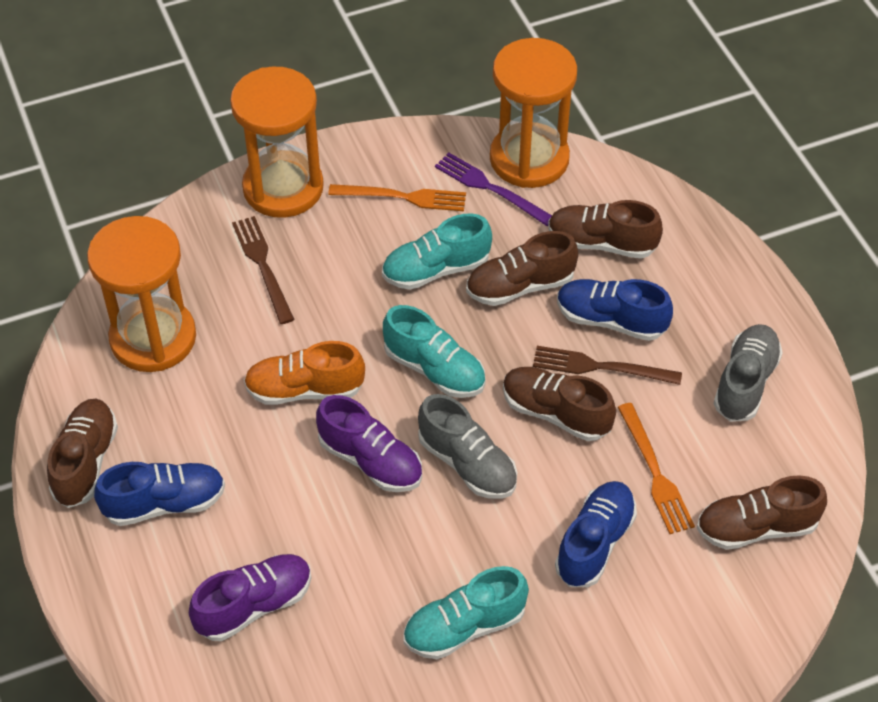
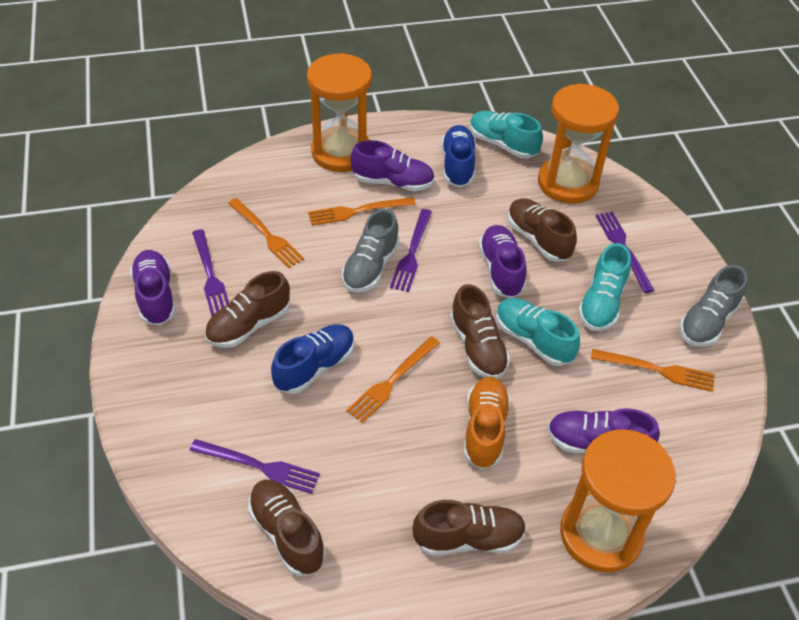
blue shoe: 3 -> 2
brown fork: 2 -> 0
orange fork: 2 -> 4
purple fork: 1 -> 4
purple shoe: 2 -> 4

